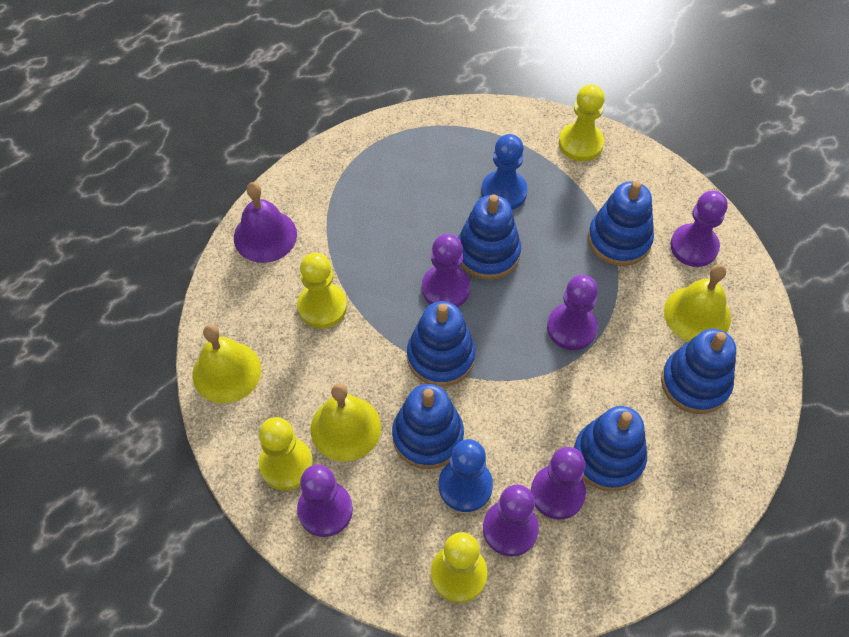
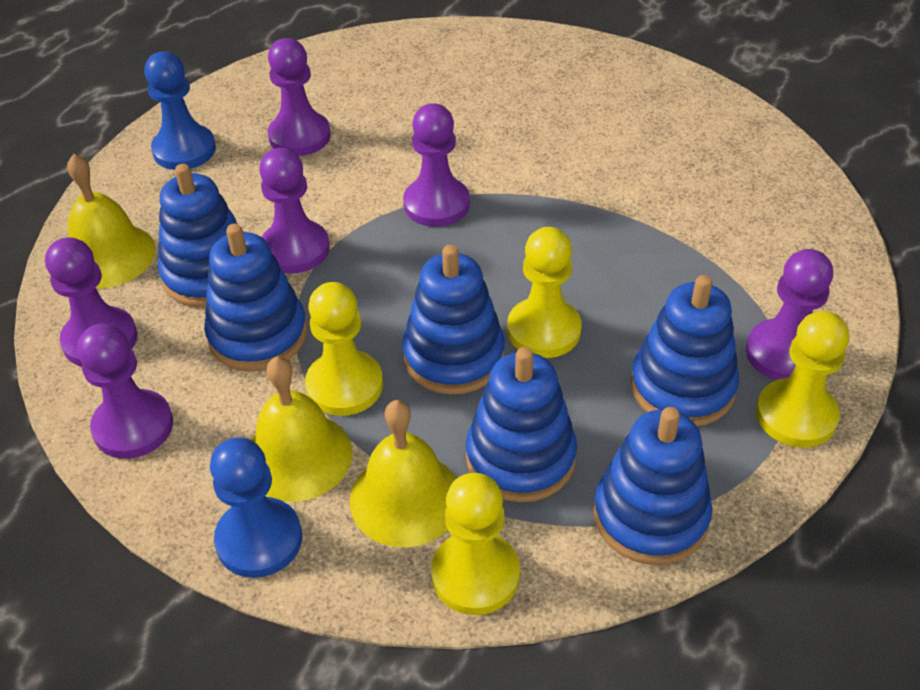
purple bell: 1 -> 0

